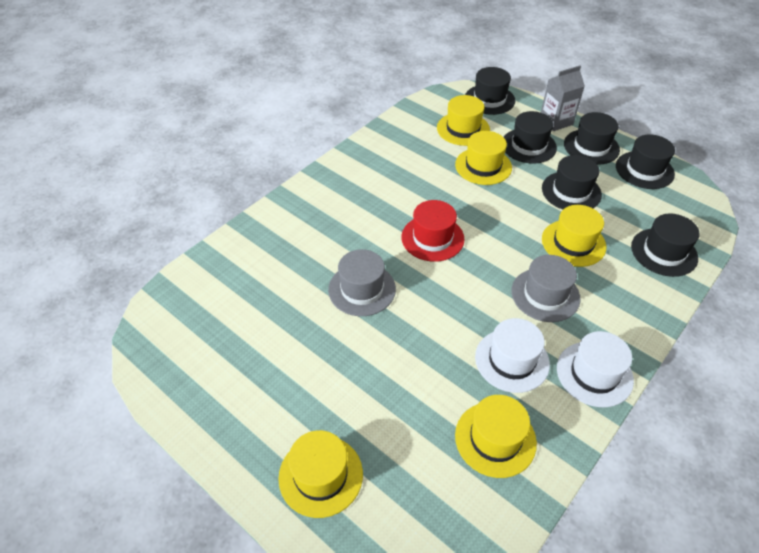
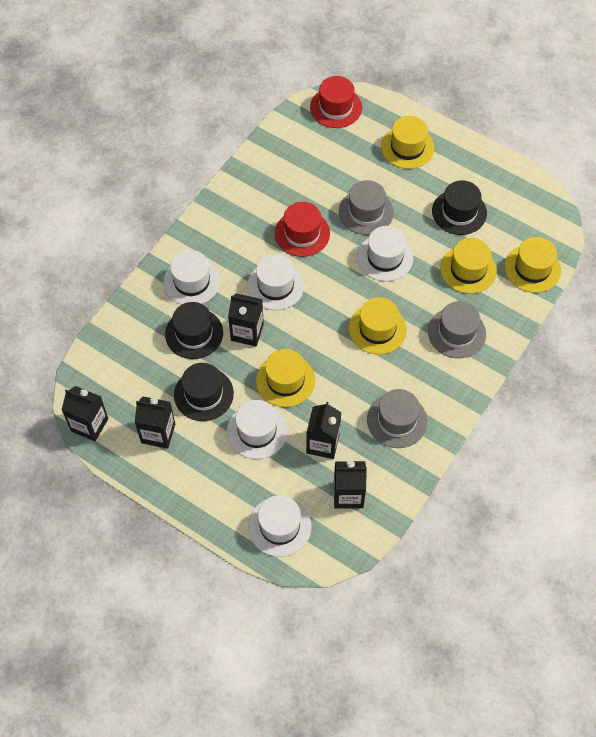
black carton: 0 -> 5
black hat: 6 -> 3
grey carton: 1 -> 0
grey hat: 2 -> 3
red hat: 1 -> 2
white hat: 2 -> 5

